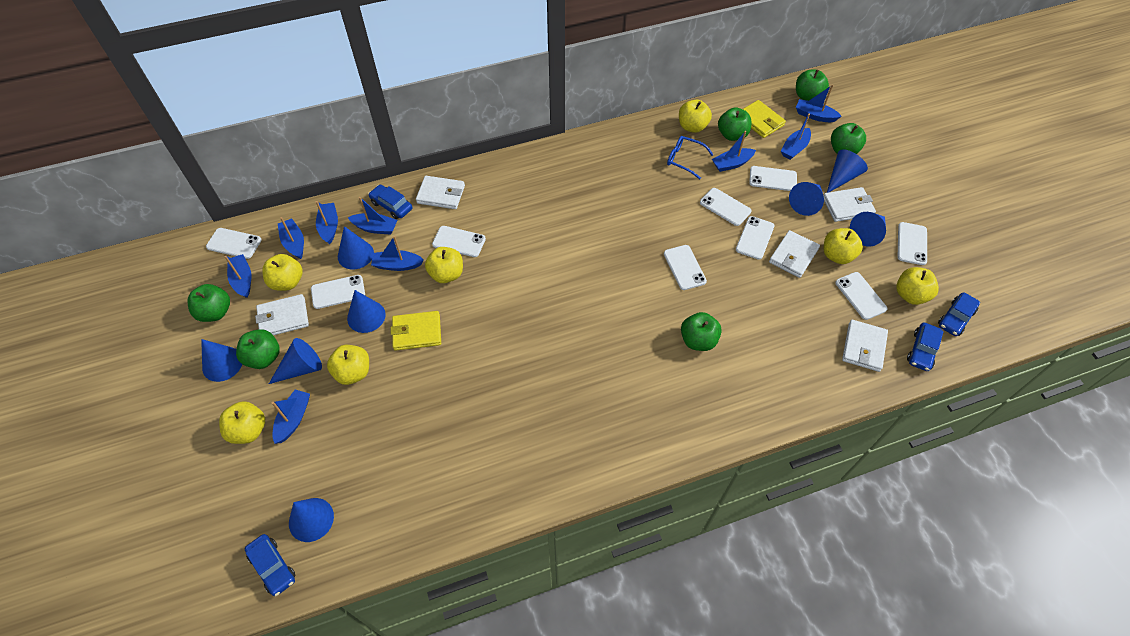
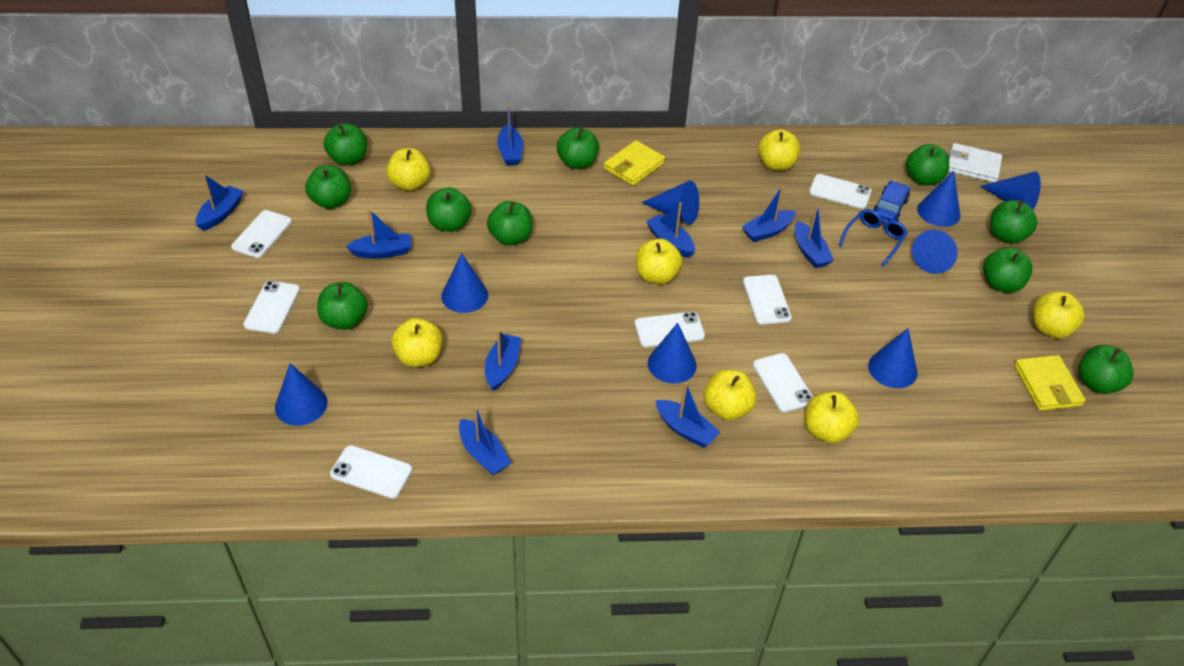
blue car: 4 -> 1
green apple: 6 -> 10
white phone: 9 -> 7
white wallet: 5 -> 1

